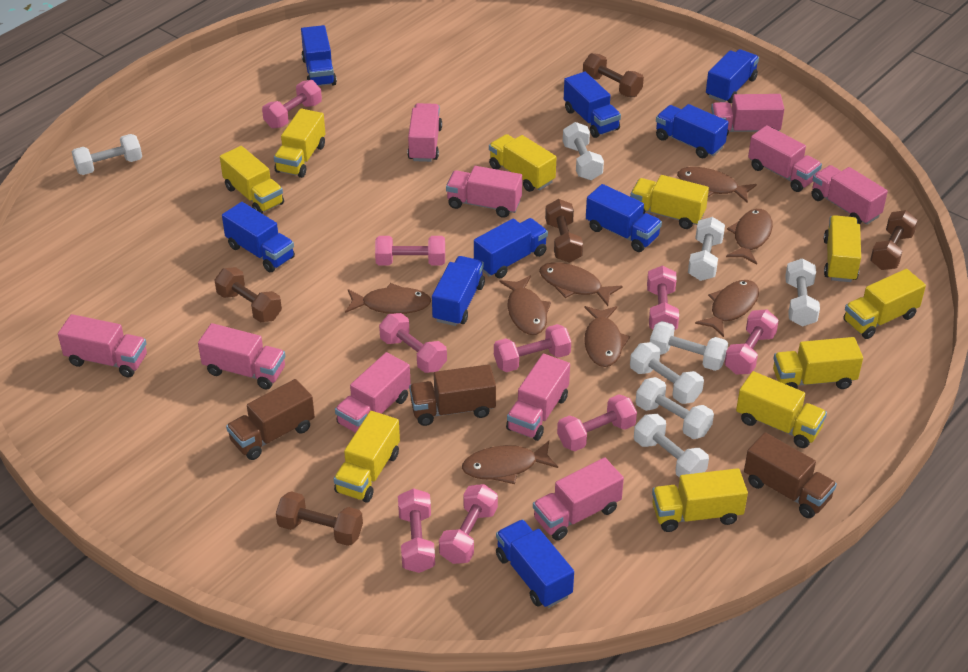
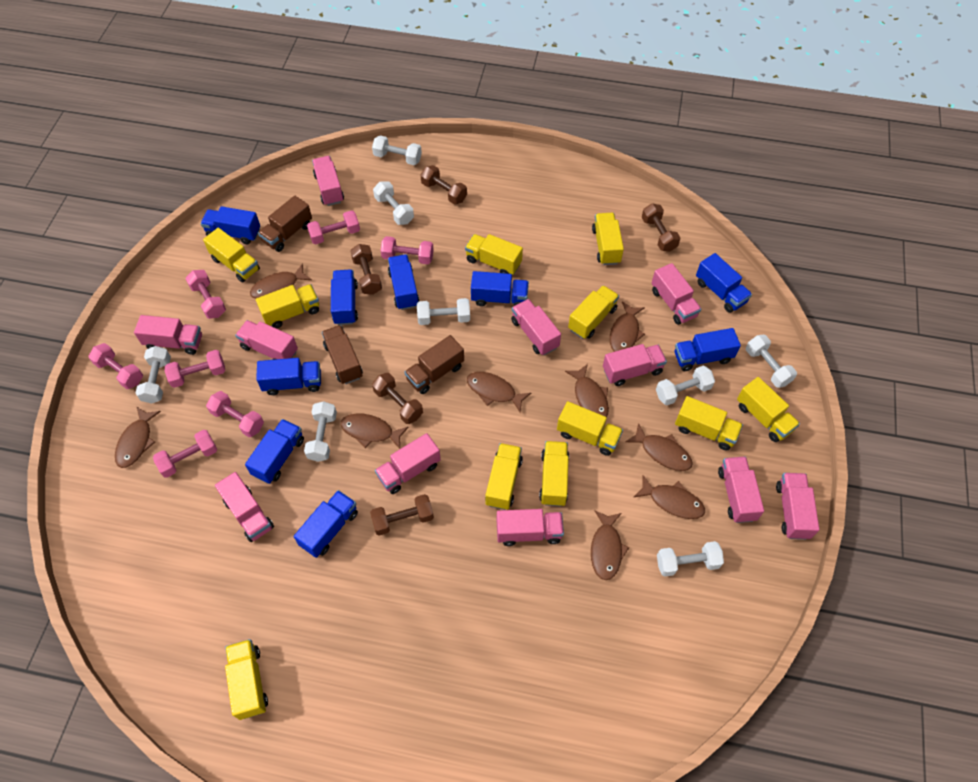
brown fish: 8 -> 9
pink dumbbell: 9 -> 7
pink truck: 10 -> 11
yellow truck: 10 -> 11

